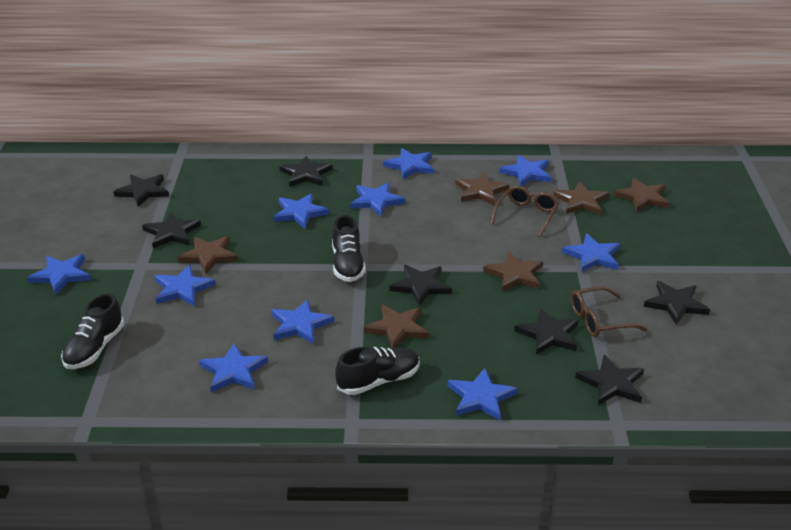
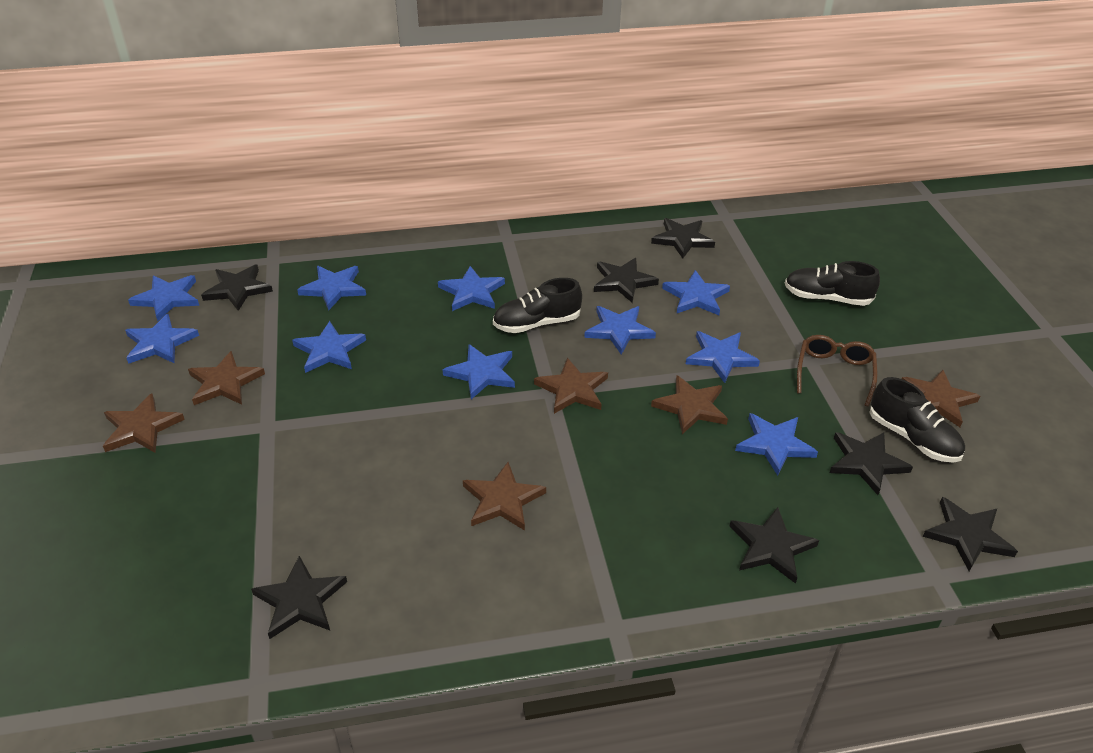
brown glasses: 2 -> 1

